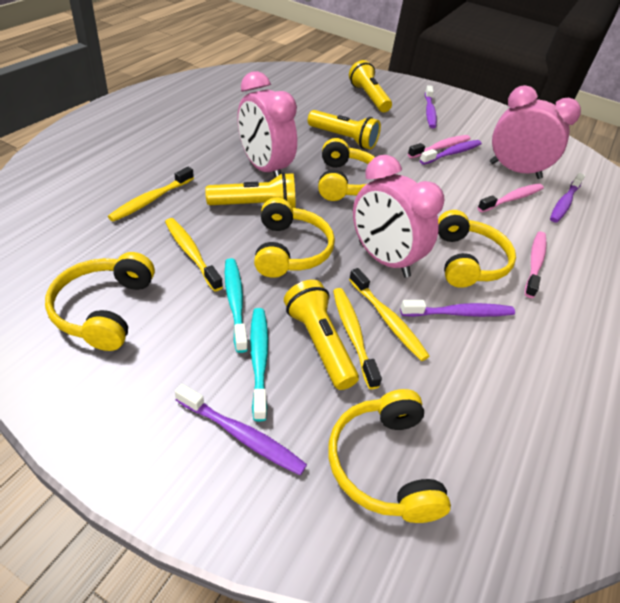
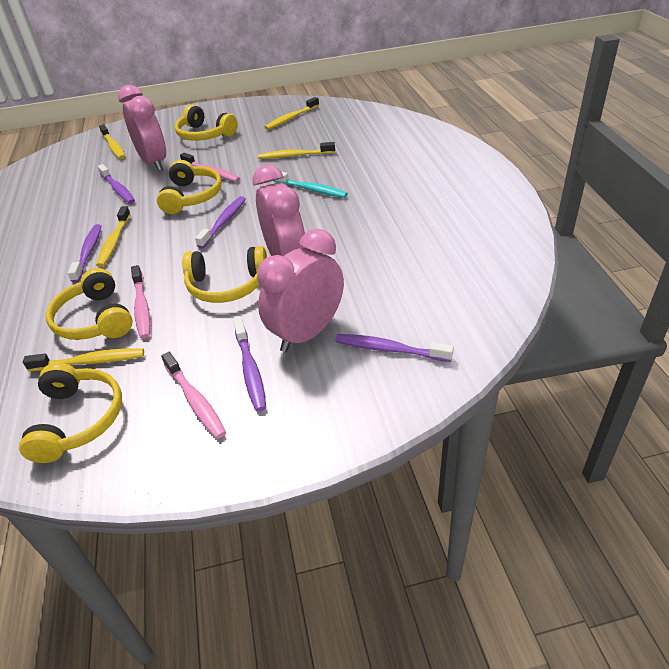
turquoise toothbrush: 2 -> 1
yellow flashlight: 4 -> 0
yellow toothbrush: 4 -> 5

